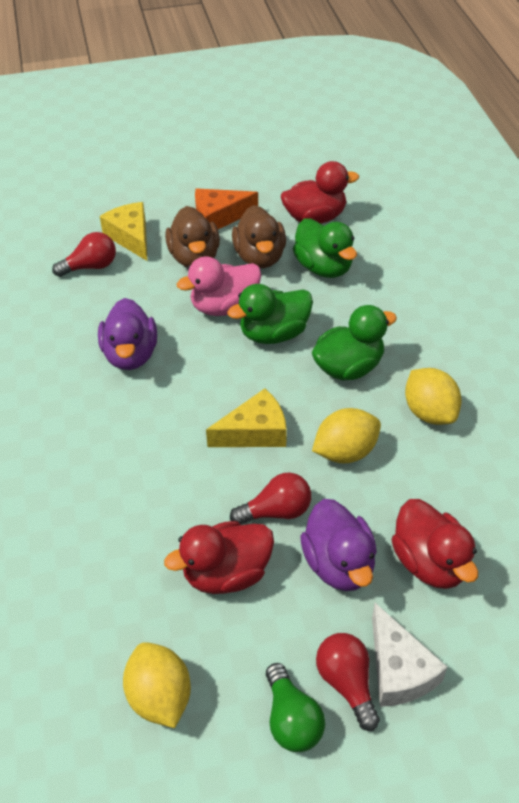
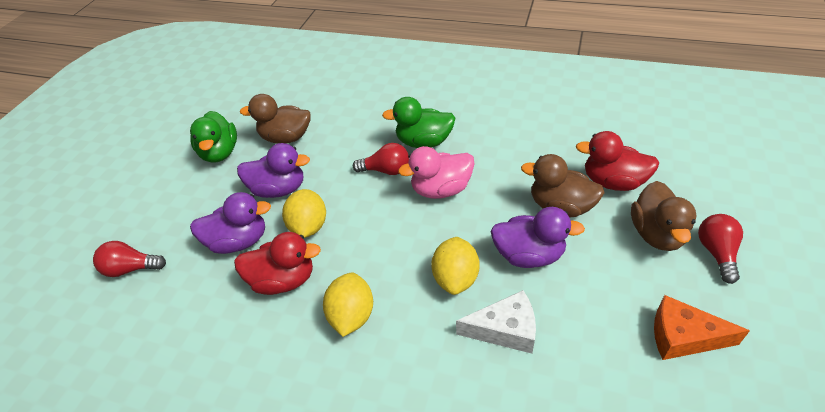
brown duck: 2 -> 3
green duck: 3 -> 2
green light bulb: 1 -> 0
purple duck: 2 -> 3
red duck: 3 -> 2
yellow cheese: 2 -> 0

